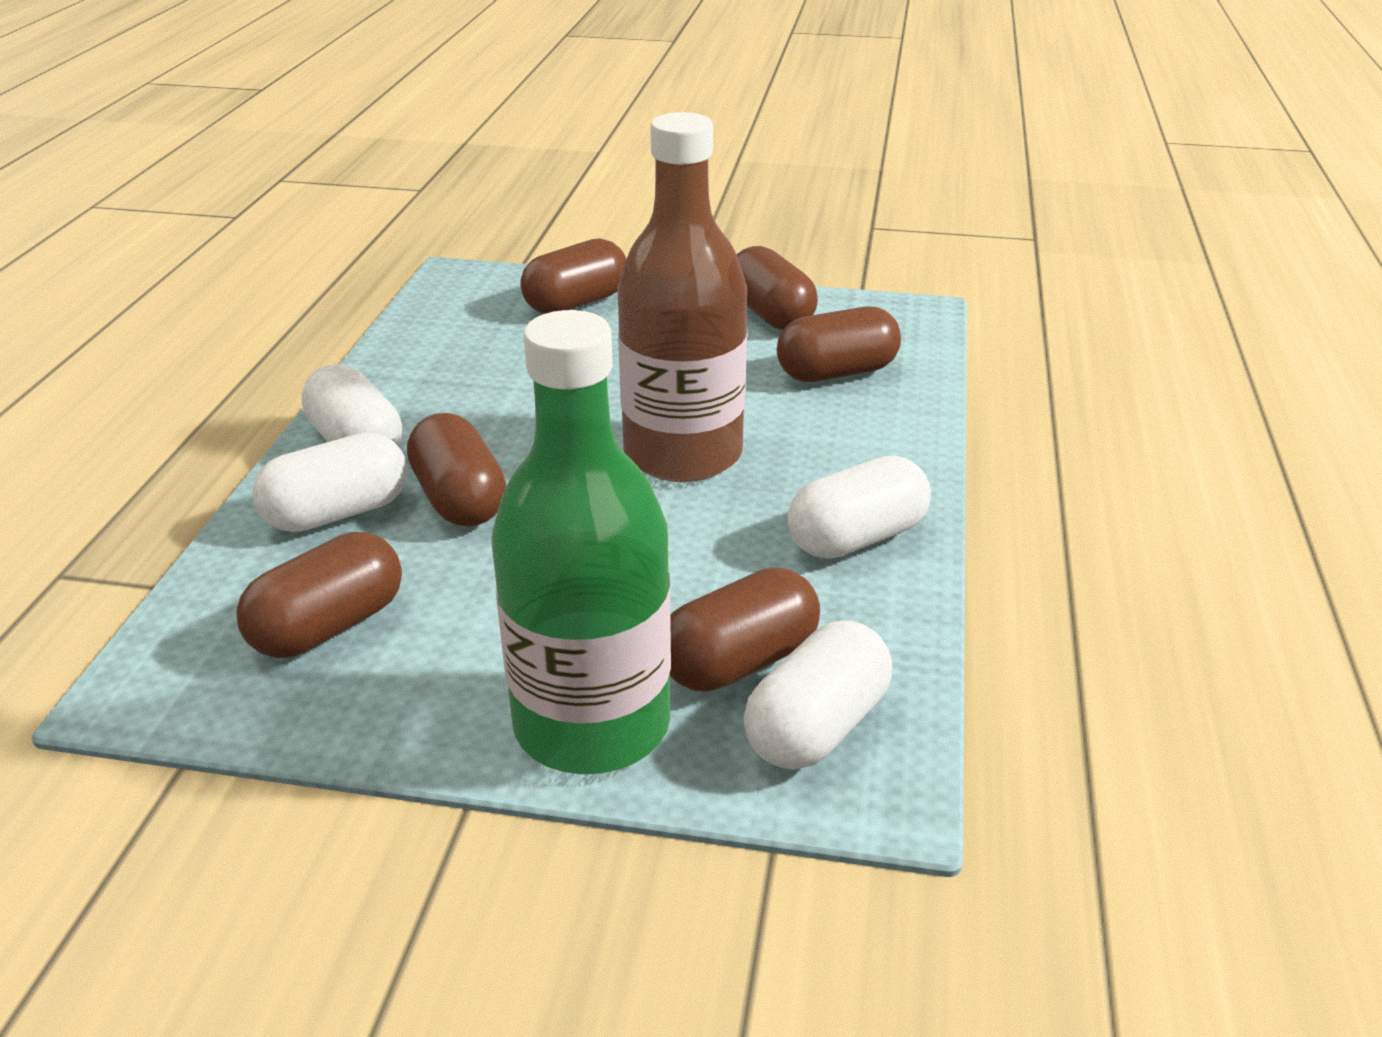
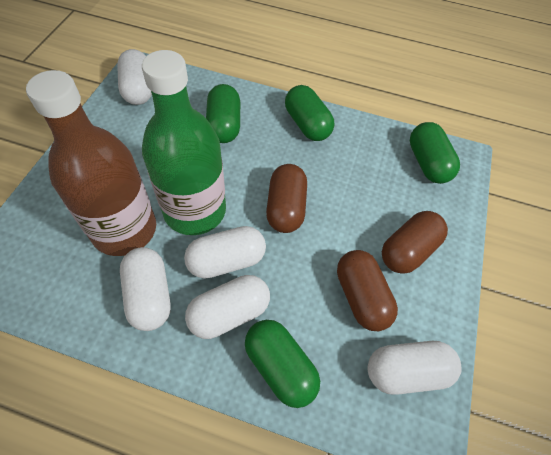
brown capsule: 6 -> 3
green capsule: 0 -> 4
white capsule: 4 -> 5

